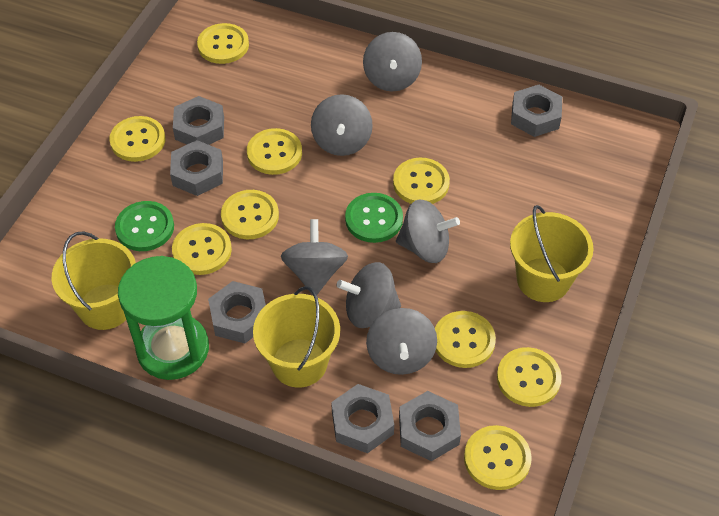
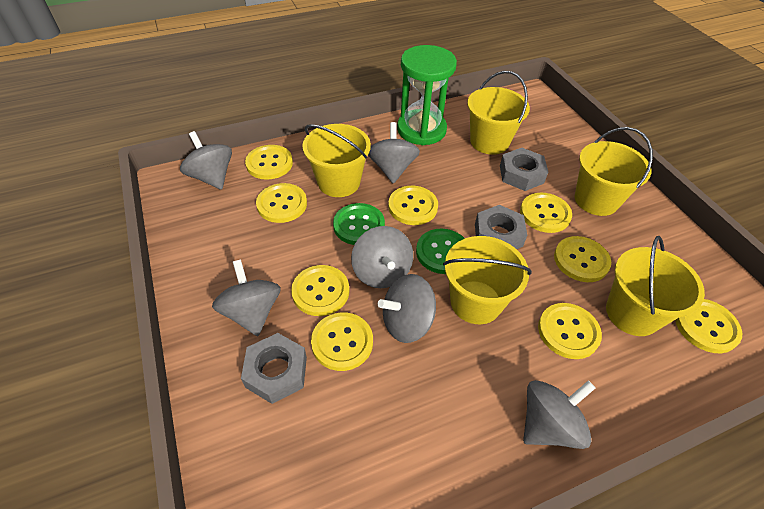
grey nut: 6 -> 3
yellow bucket: 3 -> 5

